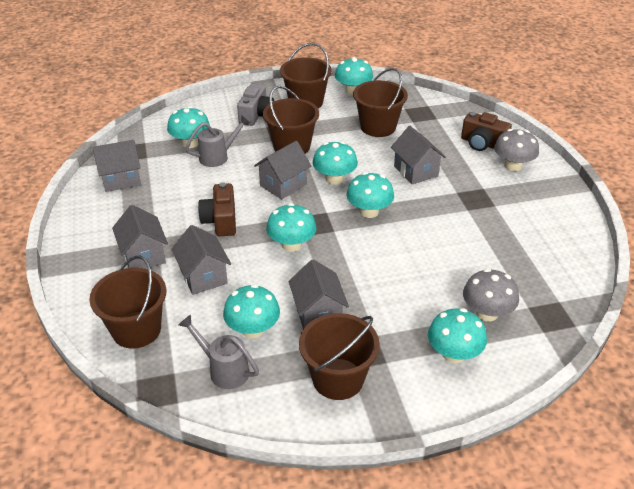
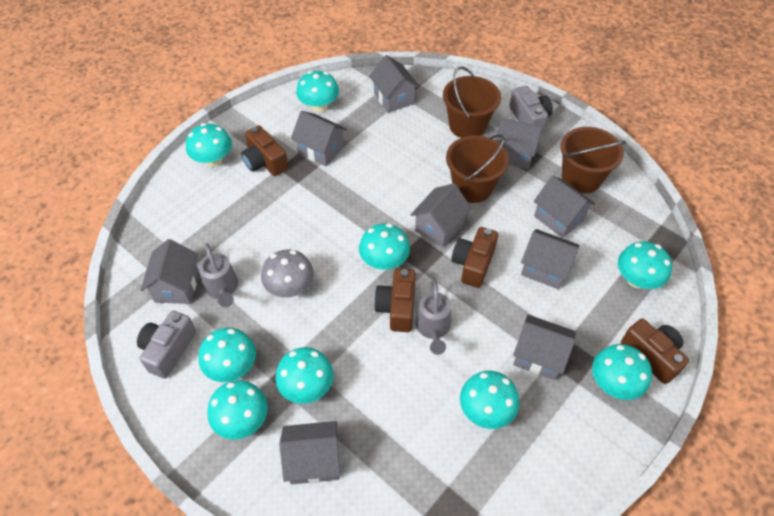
brown bucket: 5 -> 3
brown camera: 2 -> 4
grey camera: 1 -> 2
grey house: 6 -> 9
grey mushroom: 2 -> 1
turquoise mushroom: 7 -> 9

